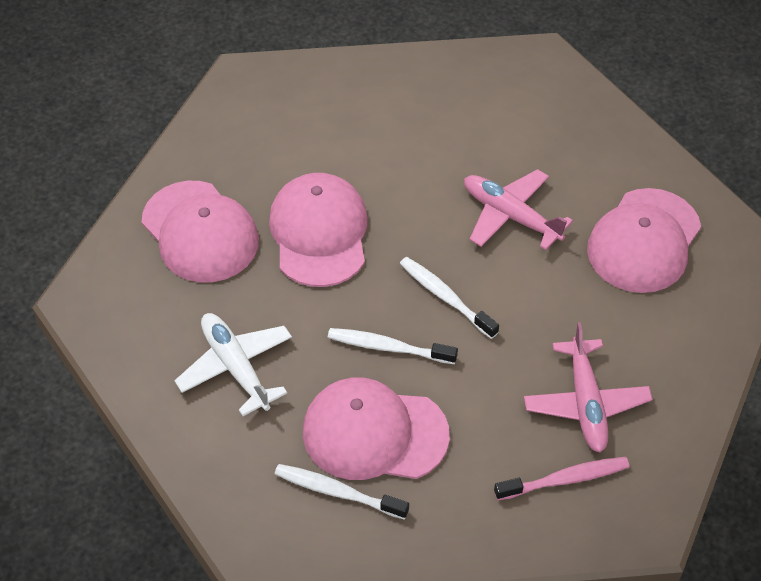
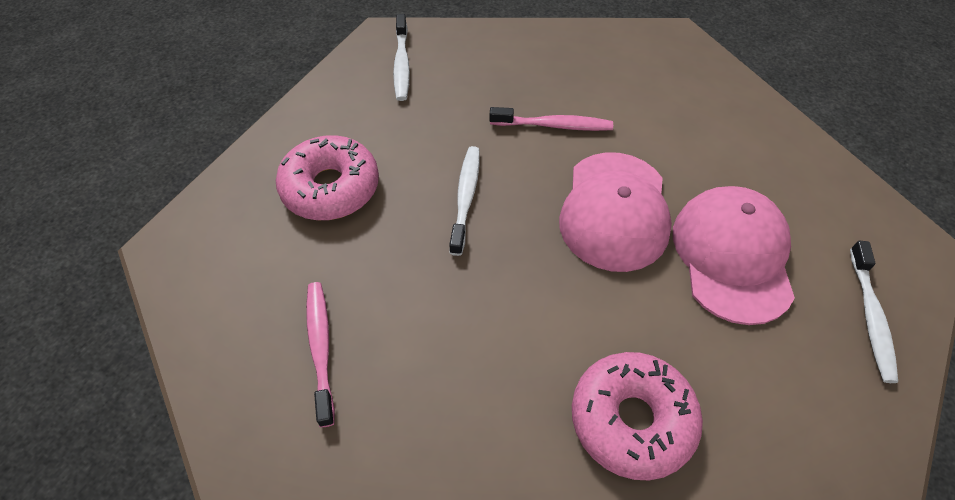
pink cap: 4 -> 2
pink donut: 0 -> 2
pink plane: 2 -> 0
pink toothbrush: 1 -> 2
white plane: 1 -> 0

